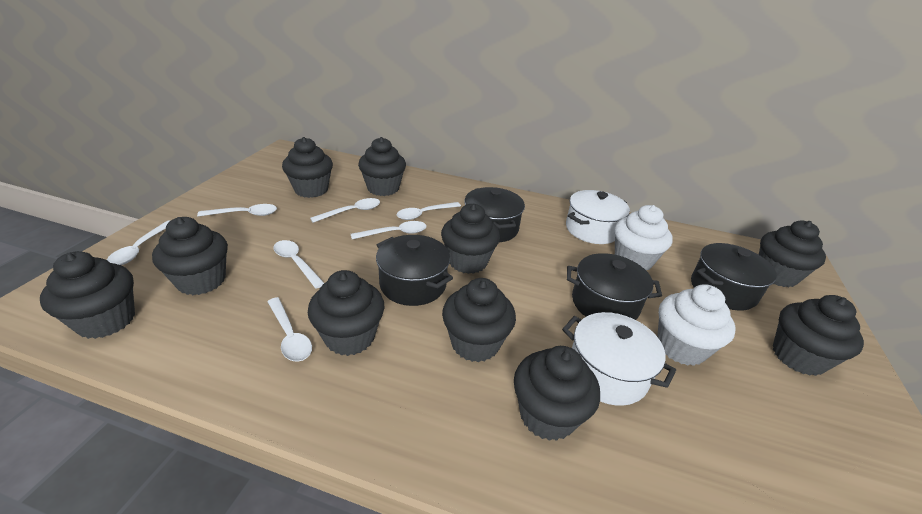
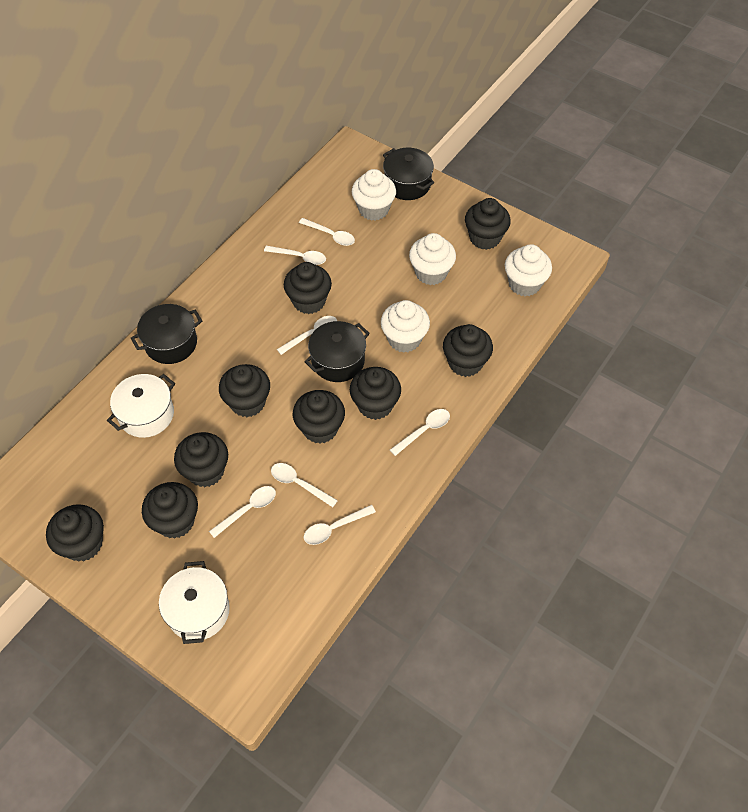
black cupcake: 10 -> 9
black pot: 4 -> 3
white cupcake: 2 -> 4

